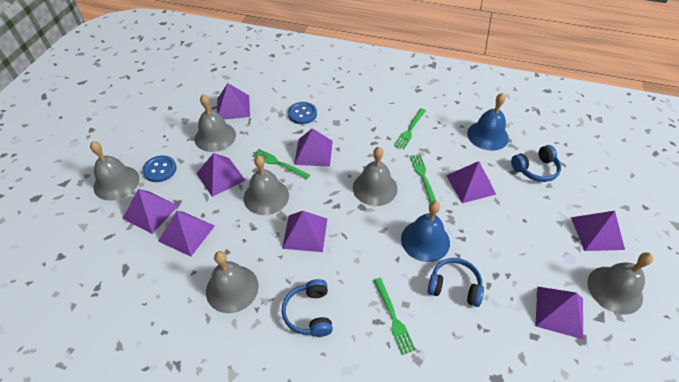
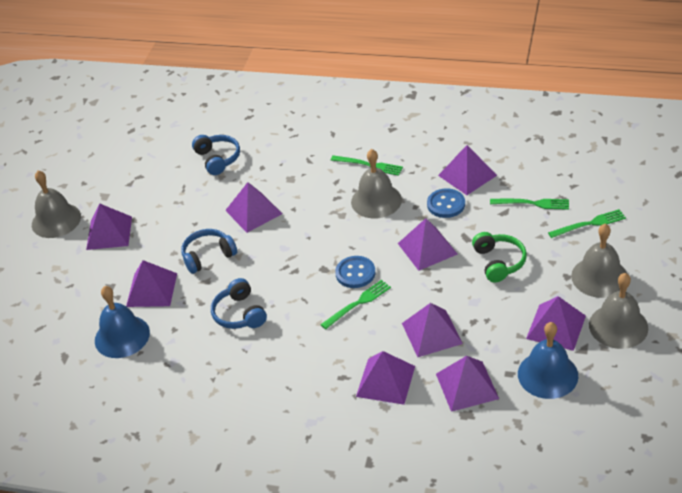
green headphones: 0 -> 1
grey bell: 6 -> 4

